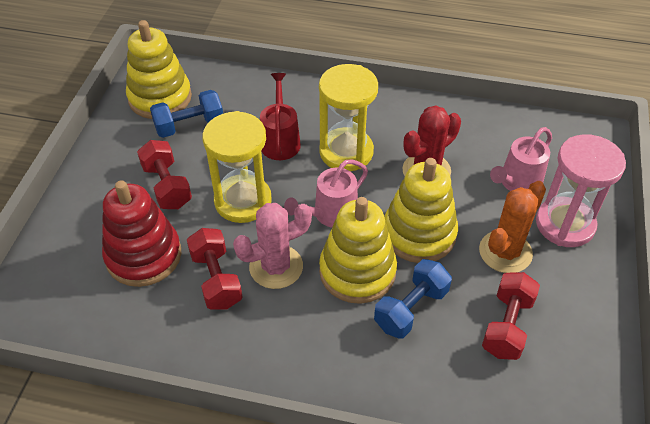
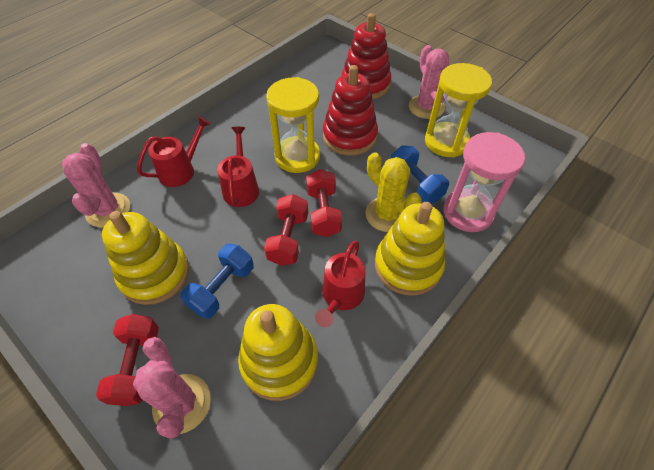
orange cactus: 1 -> 0
pink cactus: 1 -> 3
pink watering can: 2 -> 0
red cactus: 1 -> 0
red stacking toy: 1 -> 2
red watering can: 1 -> 3
yellow cactus: 0 -> 1

